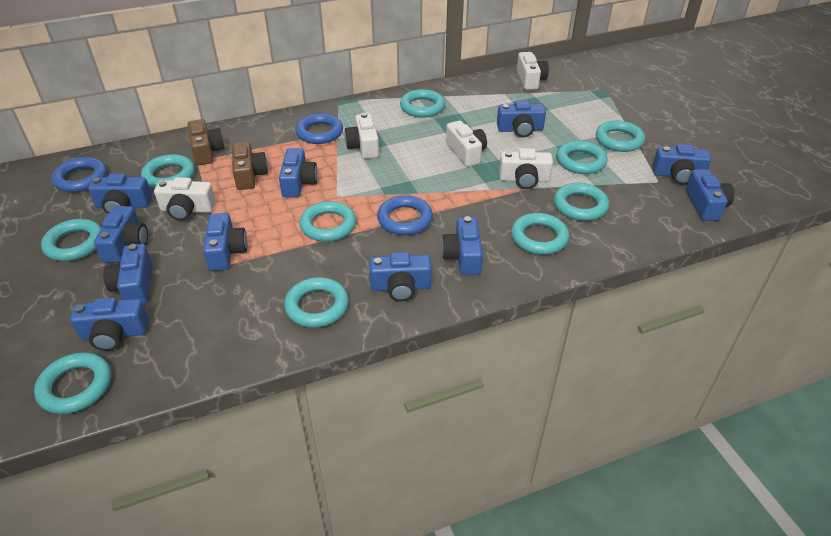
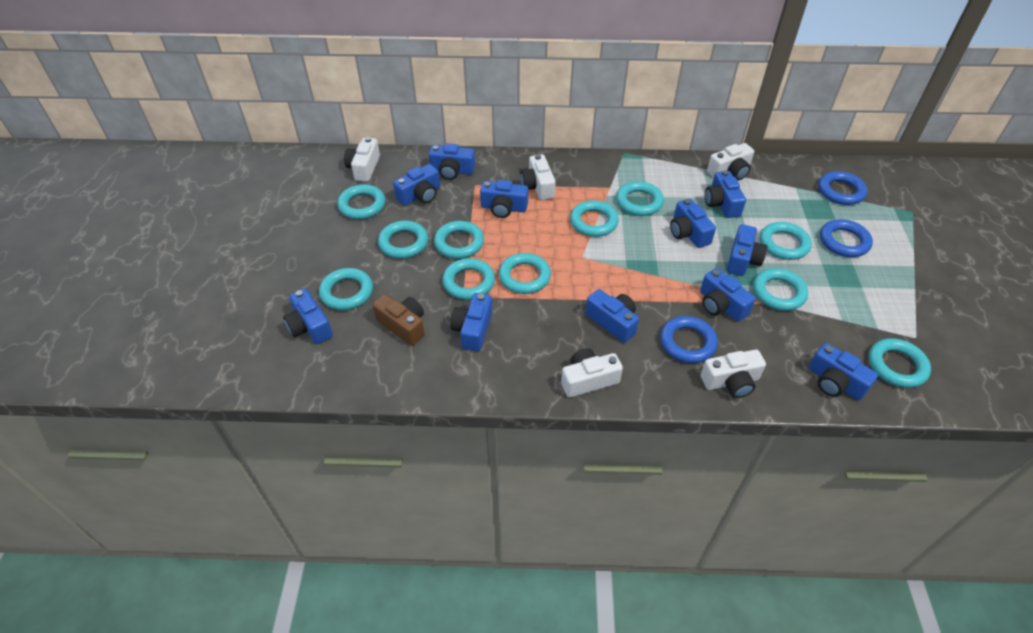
brown camera: 2 -> 1
turquoise ring: 10 -> 11

